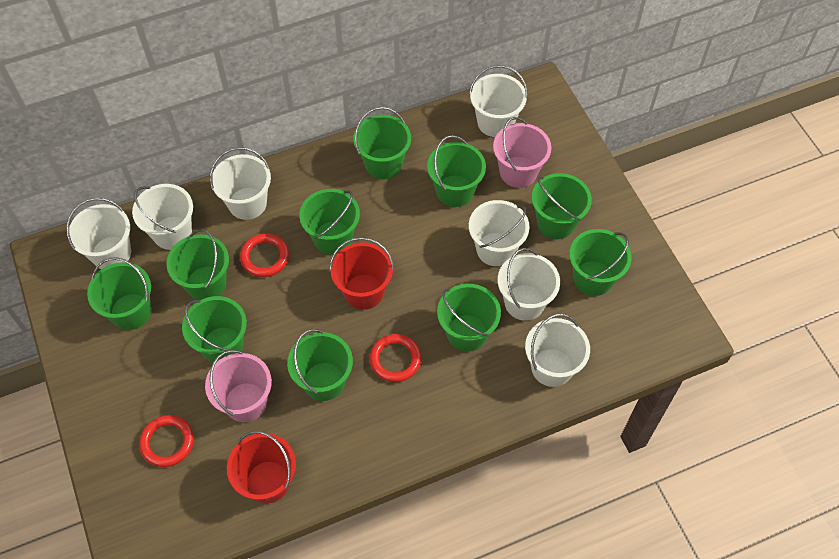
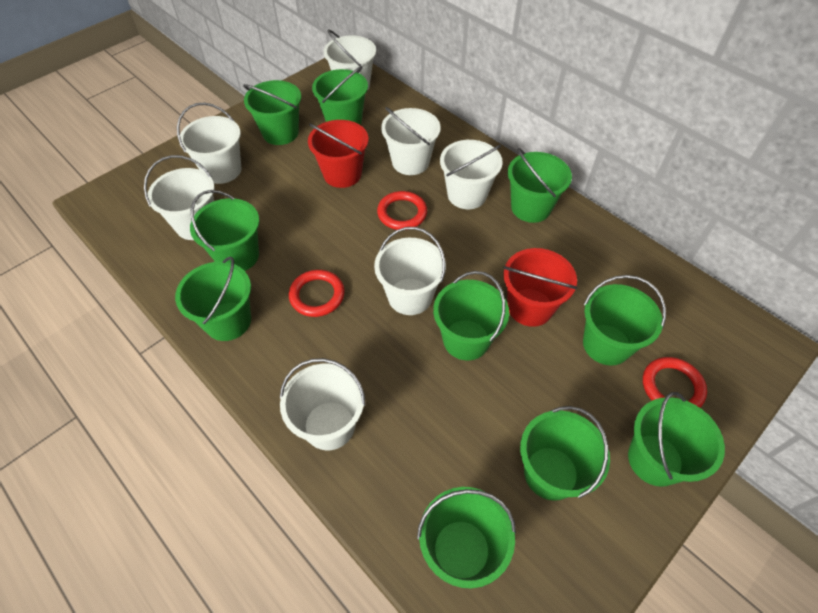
pink bucket: 2 -> 0

